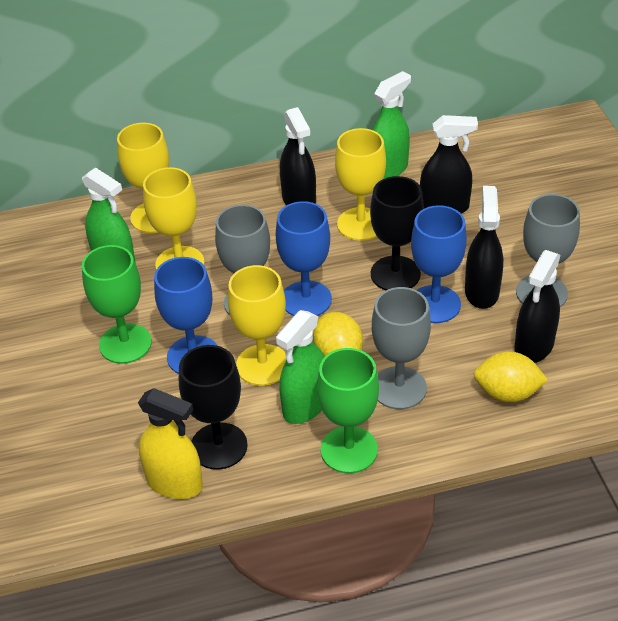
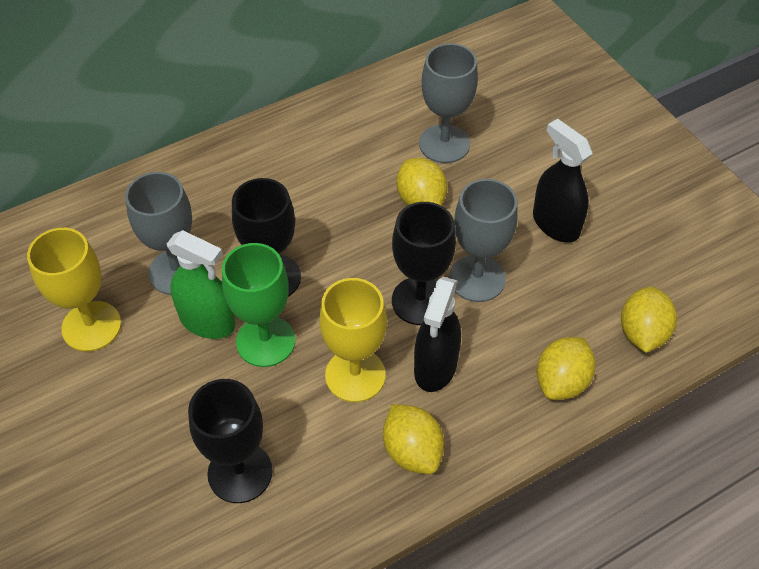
black goblet: 2 -> 3
black spray bottle: 4 -> 2
blue goblet: 3 -> 0
green goblet: 2 -> 1
green spray bottle: 3 -> 1
yellow goblet: 4 -> 2
yellow lemon: 2 -> 4
yellow spray bottle: 1 -> 0

